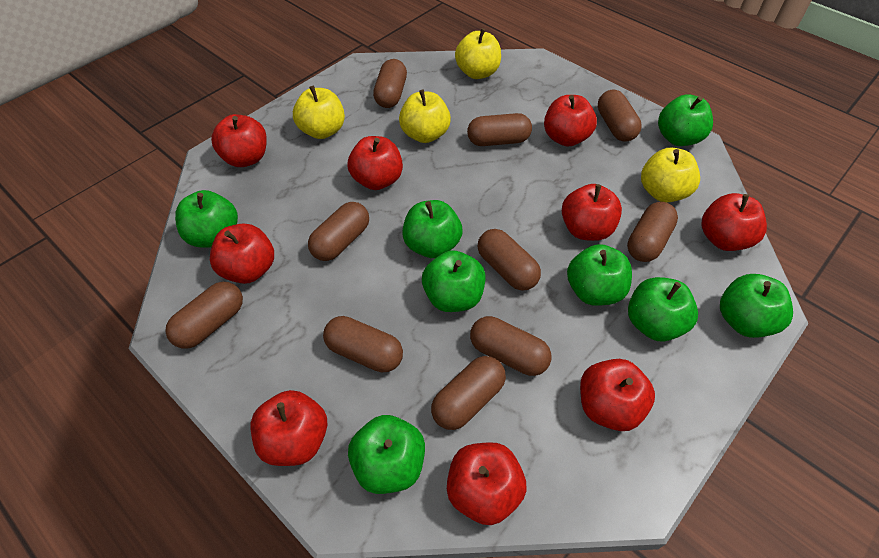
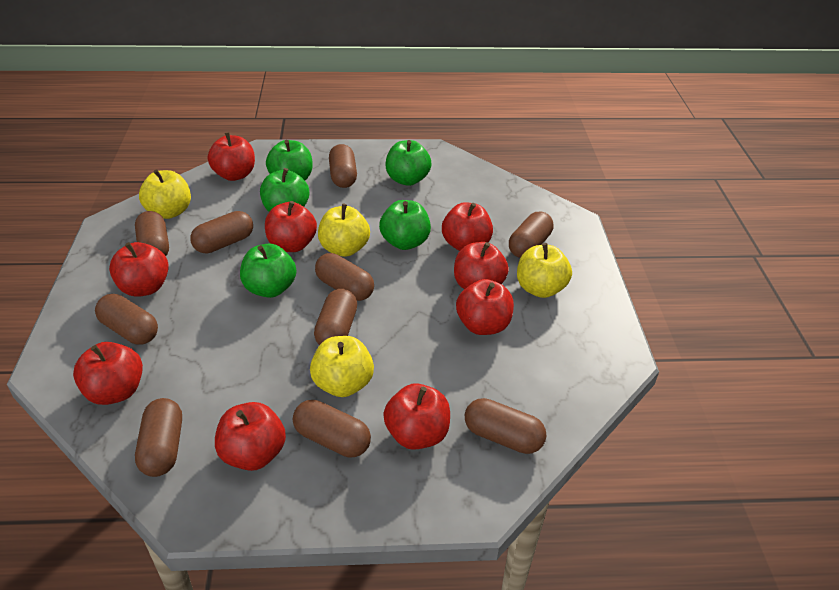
green apple: 8 -> 5

